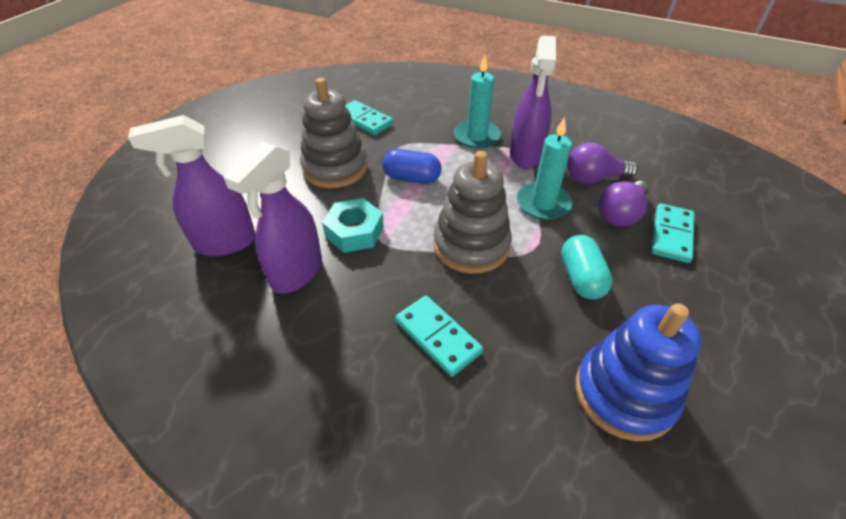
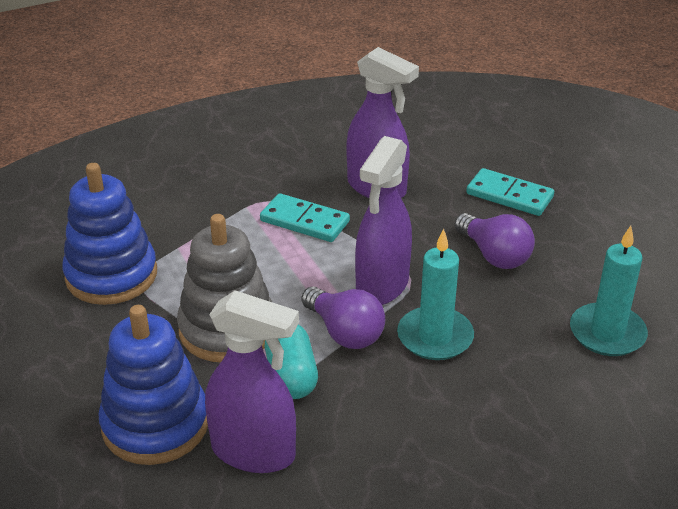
blue capsule: 1 -> 0
blue stacking toy: 1 -> 2
grey stacking toy: 2 -> 1
turquoise domino: 3 -> 2
turquoise nut: 1 -> 0

